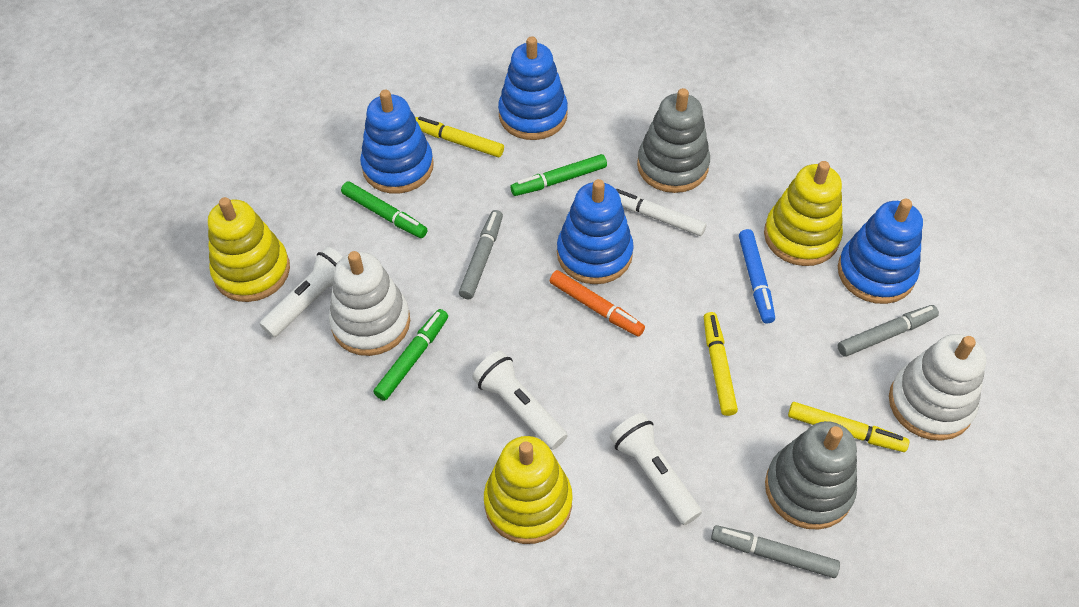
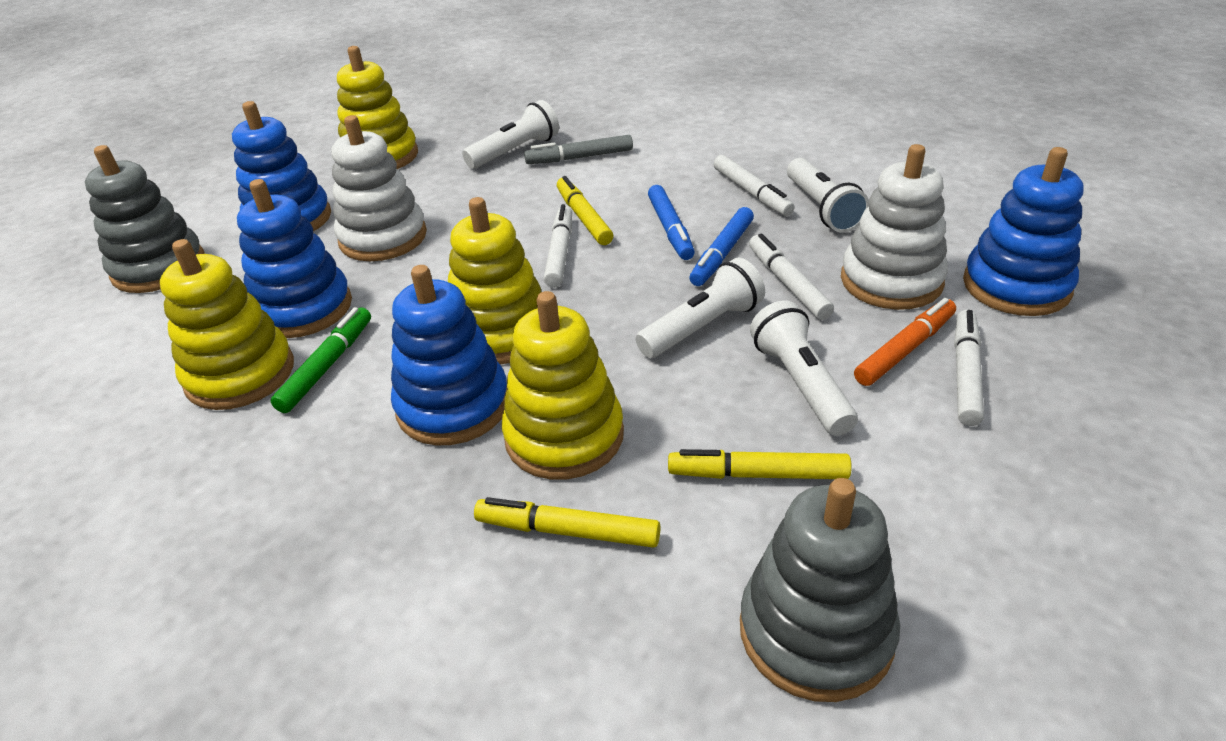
blue marker: 1 -> 2
green marker: 3 -> 1
grey marker: 3 -> 1
white flashlight: 3 -> 4
white marker: 1 -> 4
yellow stacking toy: 3 -> 4

